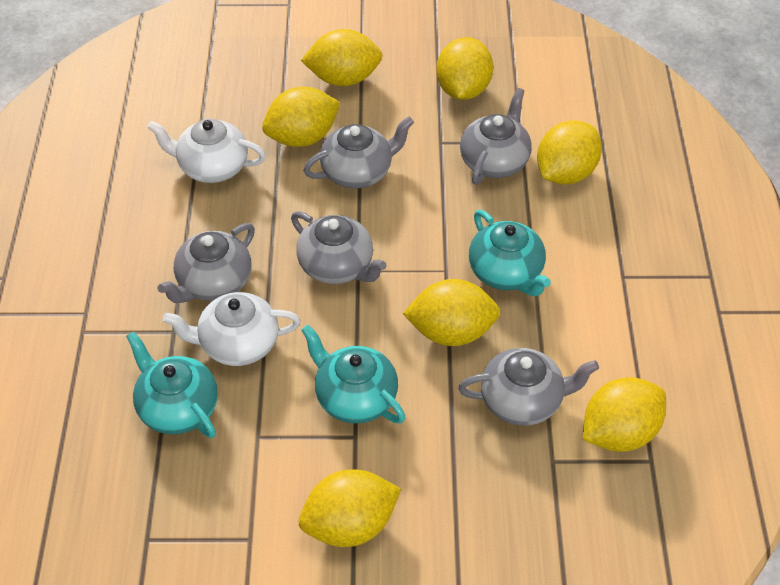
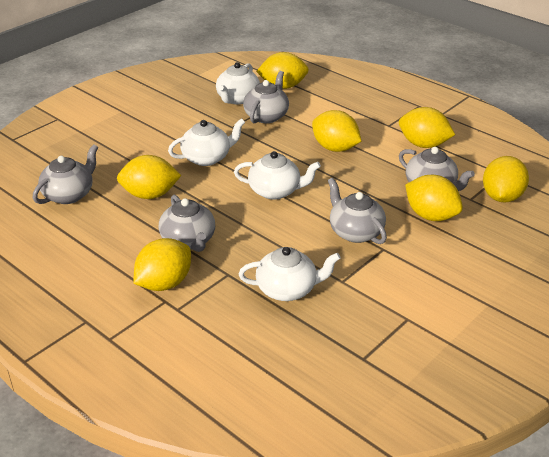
turquoise teapot: 3 -> 0
white teapot: 2 -> 4

